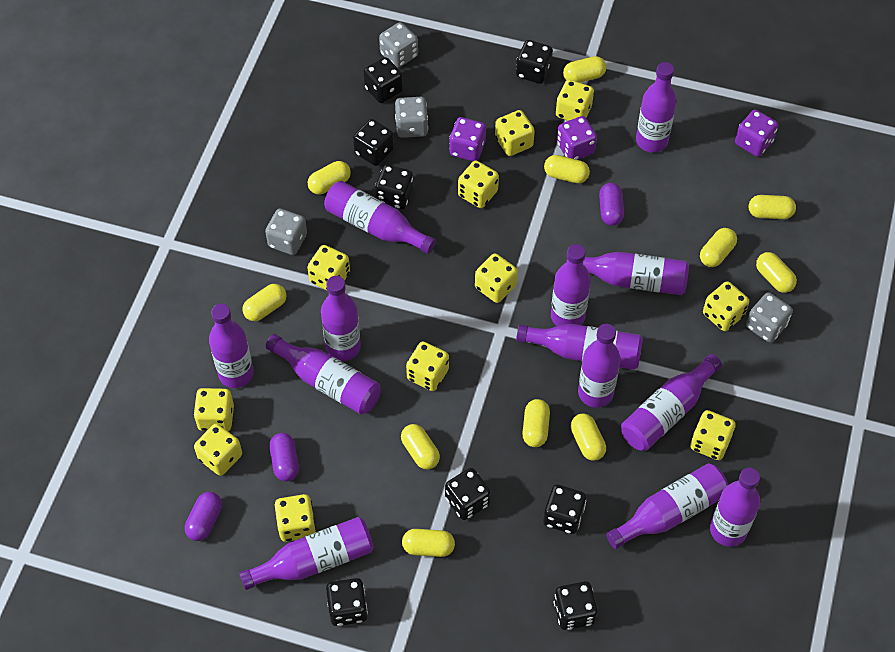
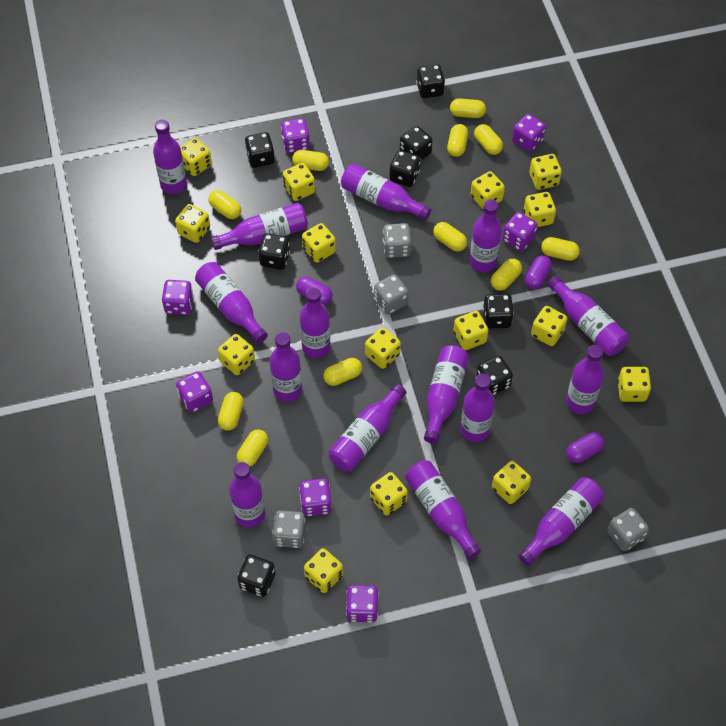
purple bottle: 13 -> 15
purple dice: 3 -> 7
yellow dice: 11 -> 15

